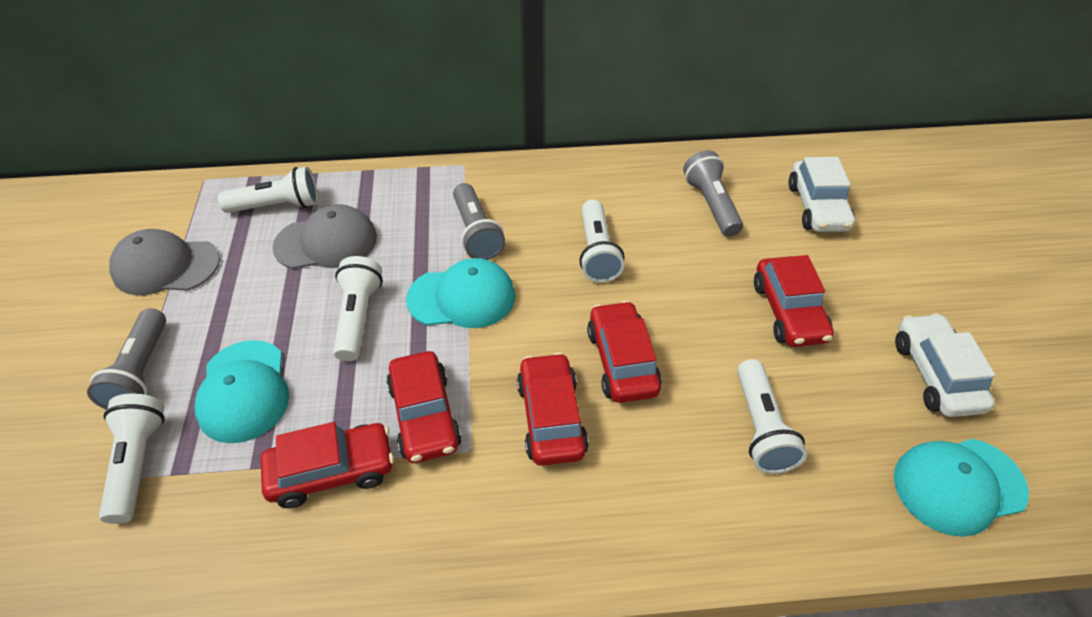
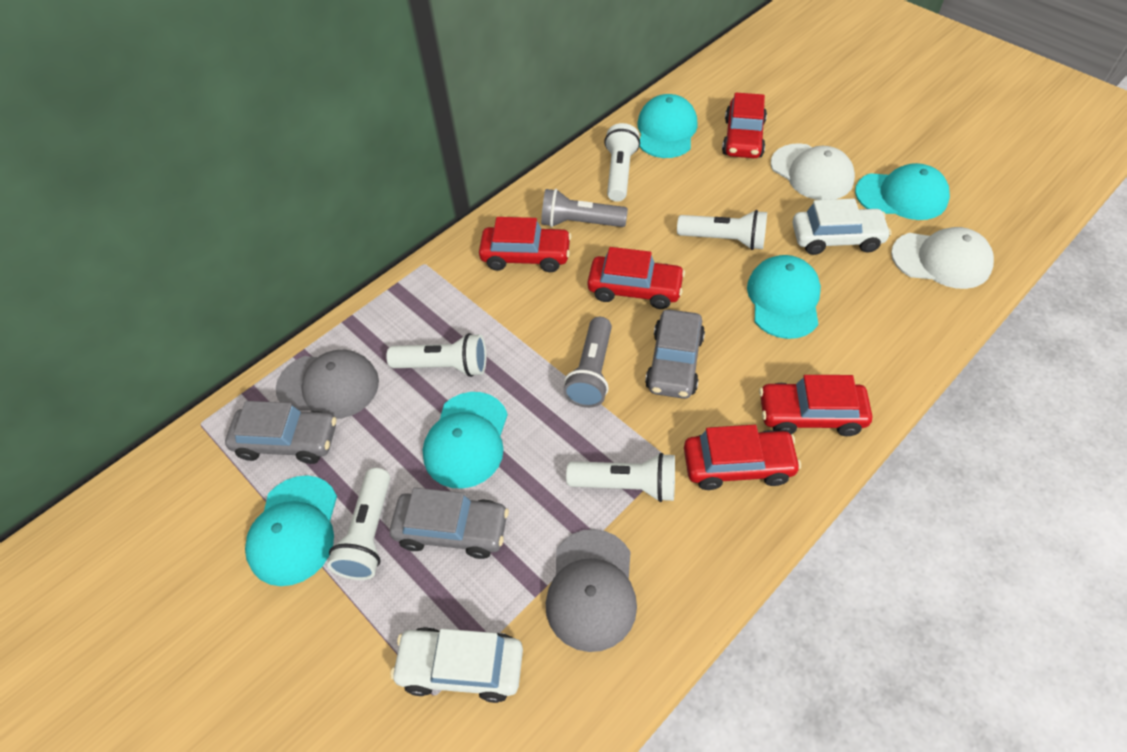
grey car: 0 -> 3
grey flashlight: 3 -> 2
turquoise cap: 3 -> 5
white cap: 0 -> 2

